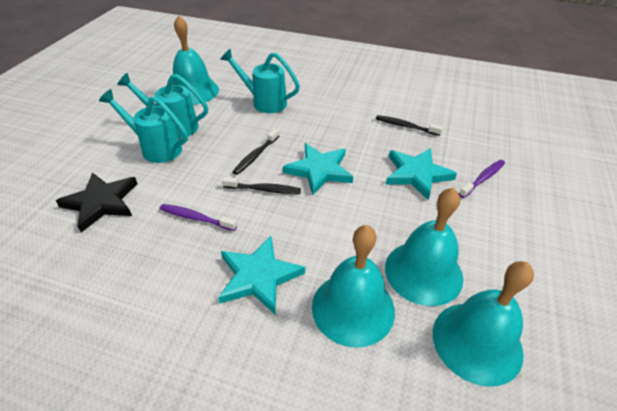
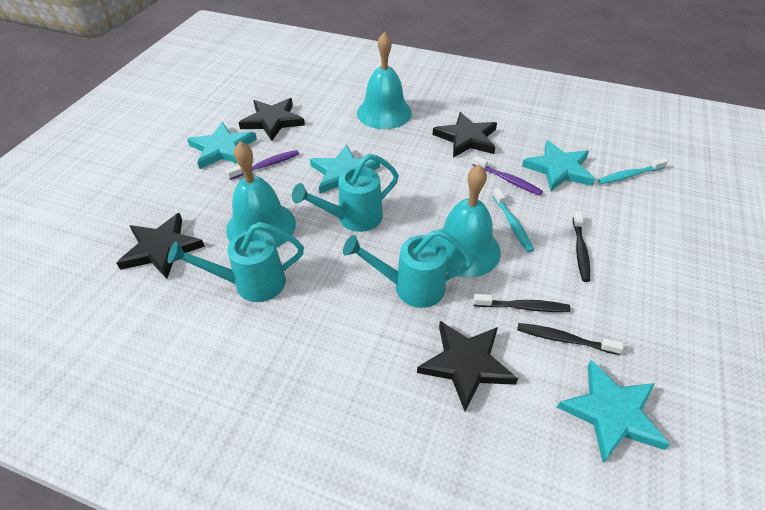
black star: 1 -> 4
turquoise bell: 4 -> 3
turquoise star: 3 -> 4
turquoise toothbrush: 0 -> 2

